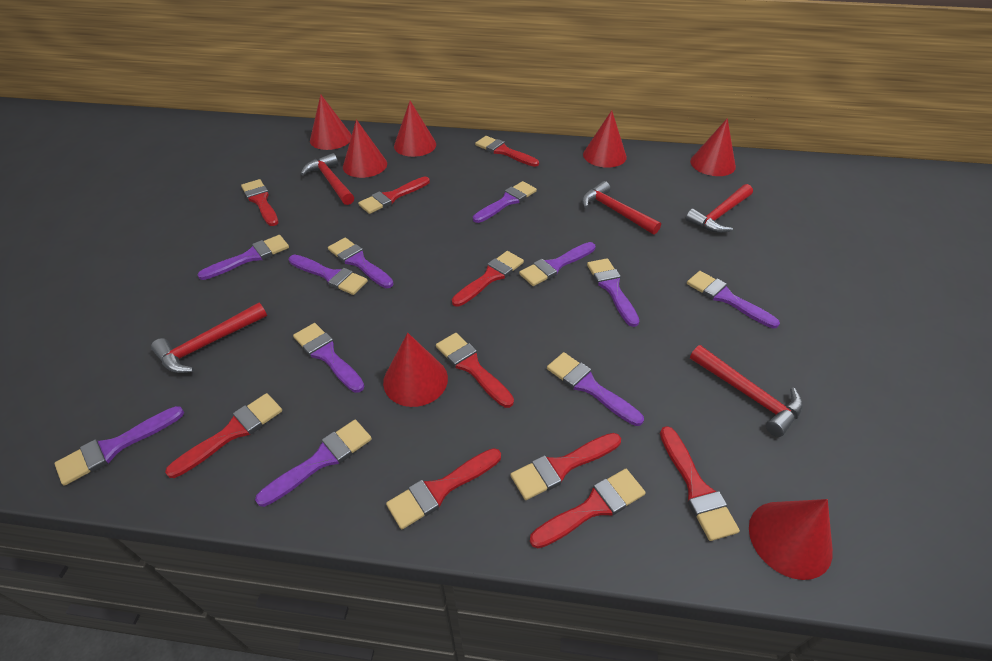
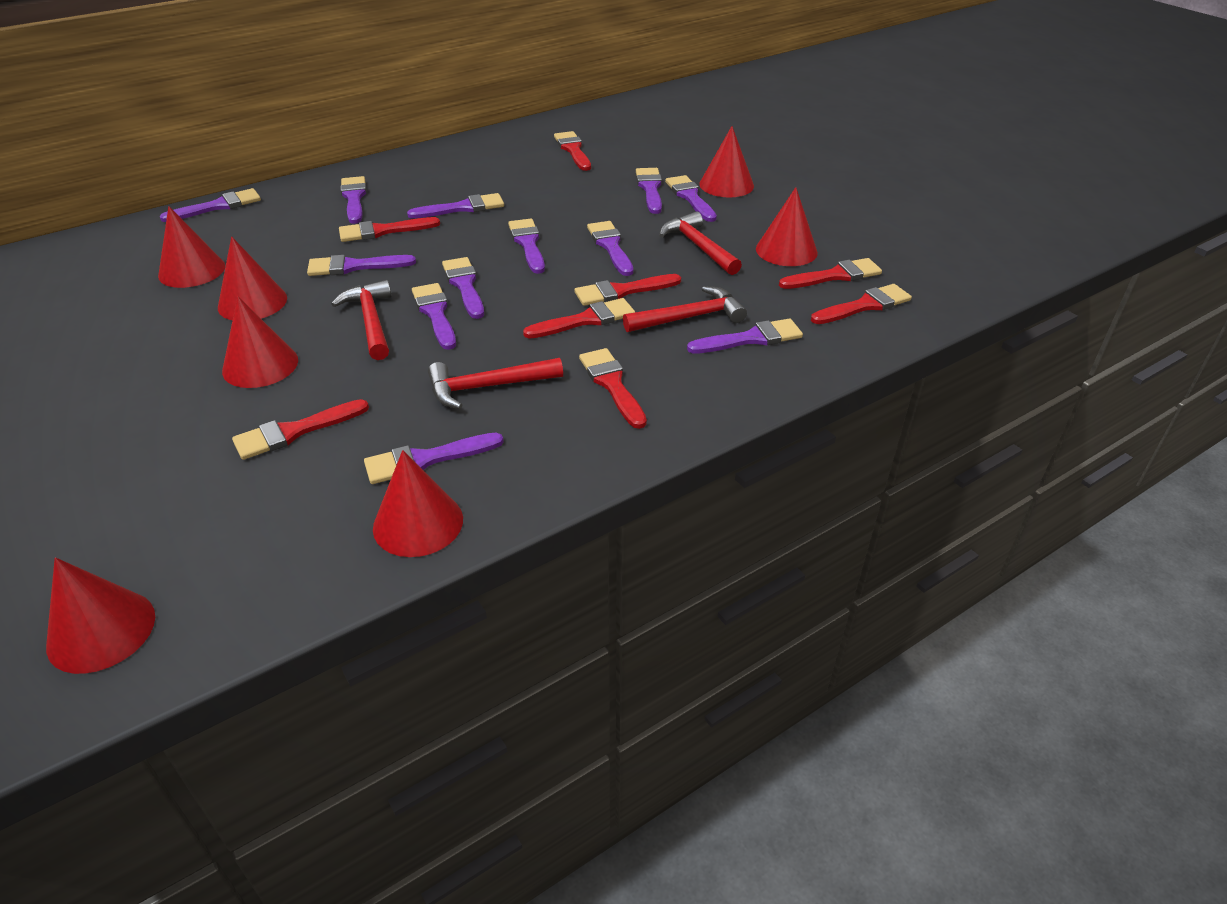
purple brush: 11 -> 12
red brush: 10 -> 8
red hammer: 5 -> 4

